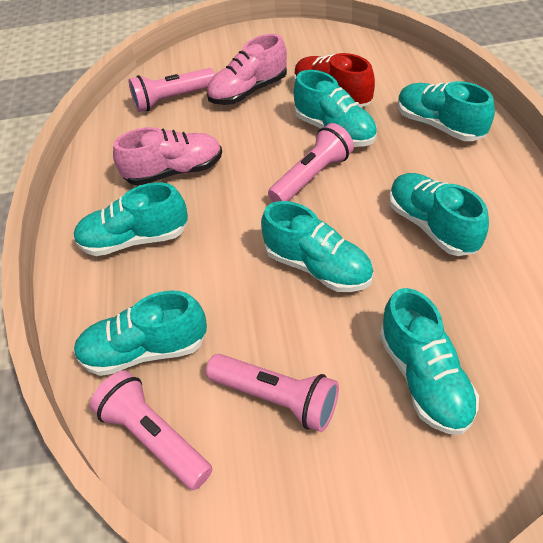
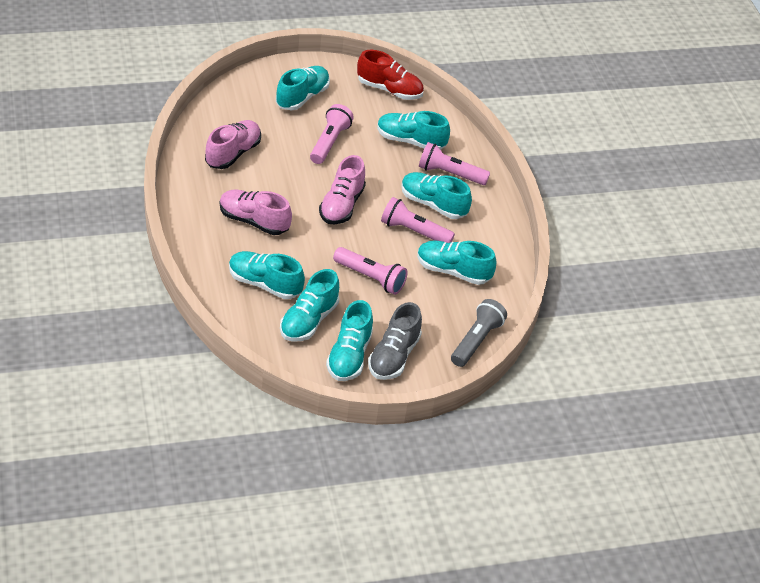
grey flashlight: 0 -> 1
grey shoe: 0 -> 1
pink shoe: 2 -> 3

